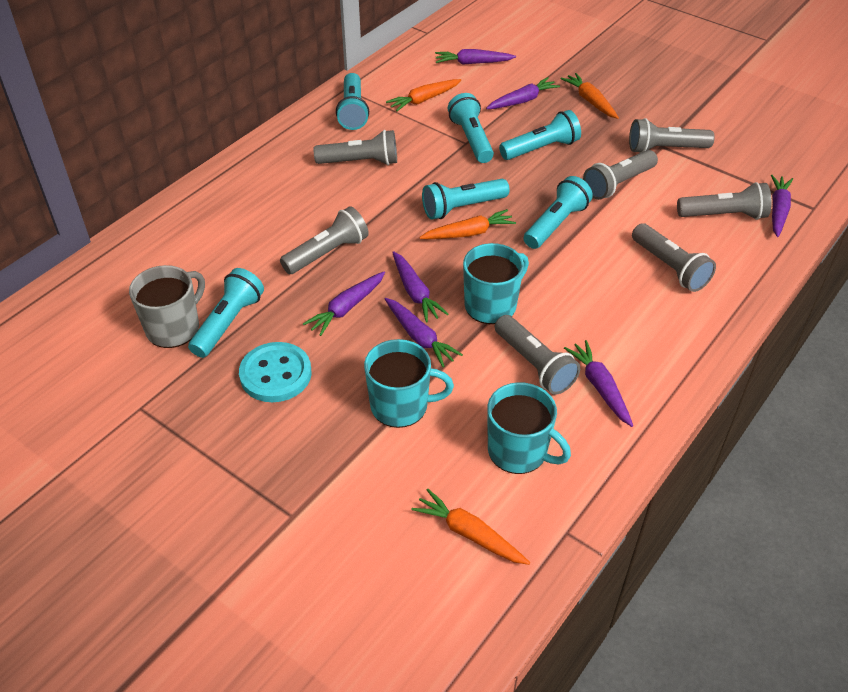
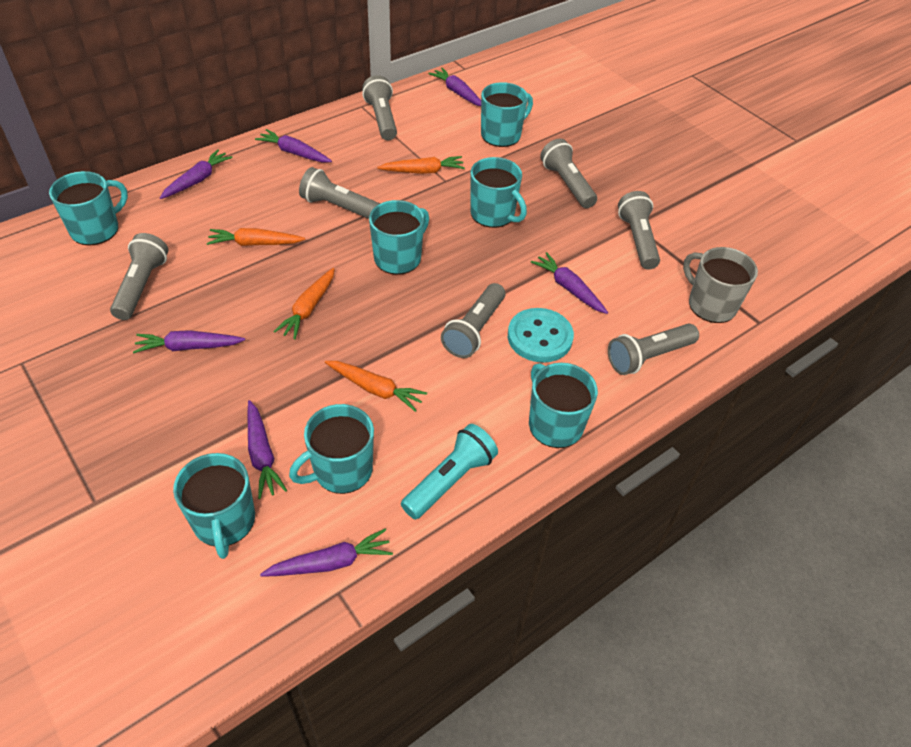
turquoise flashlight: 6 -> 1
turquoise mug: 3 -> 7

